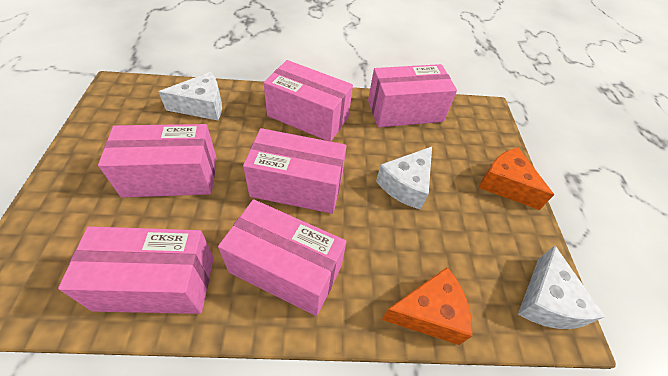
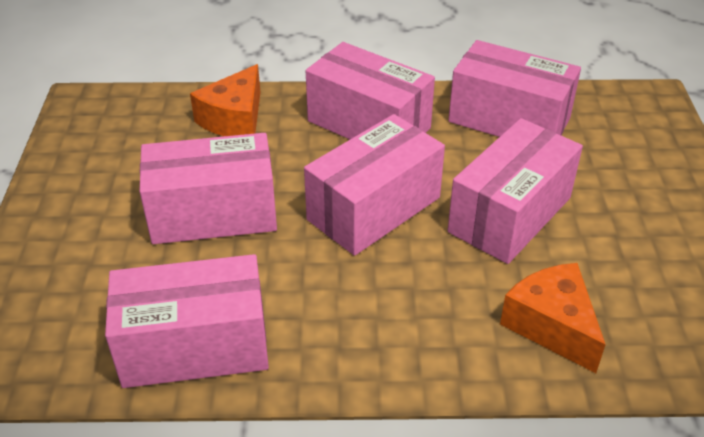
white cheese: 3 -> 0

